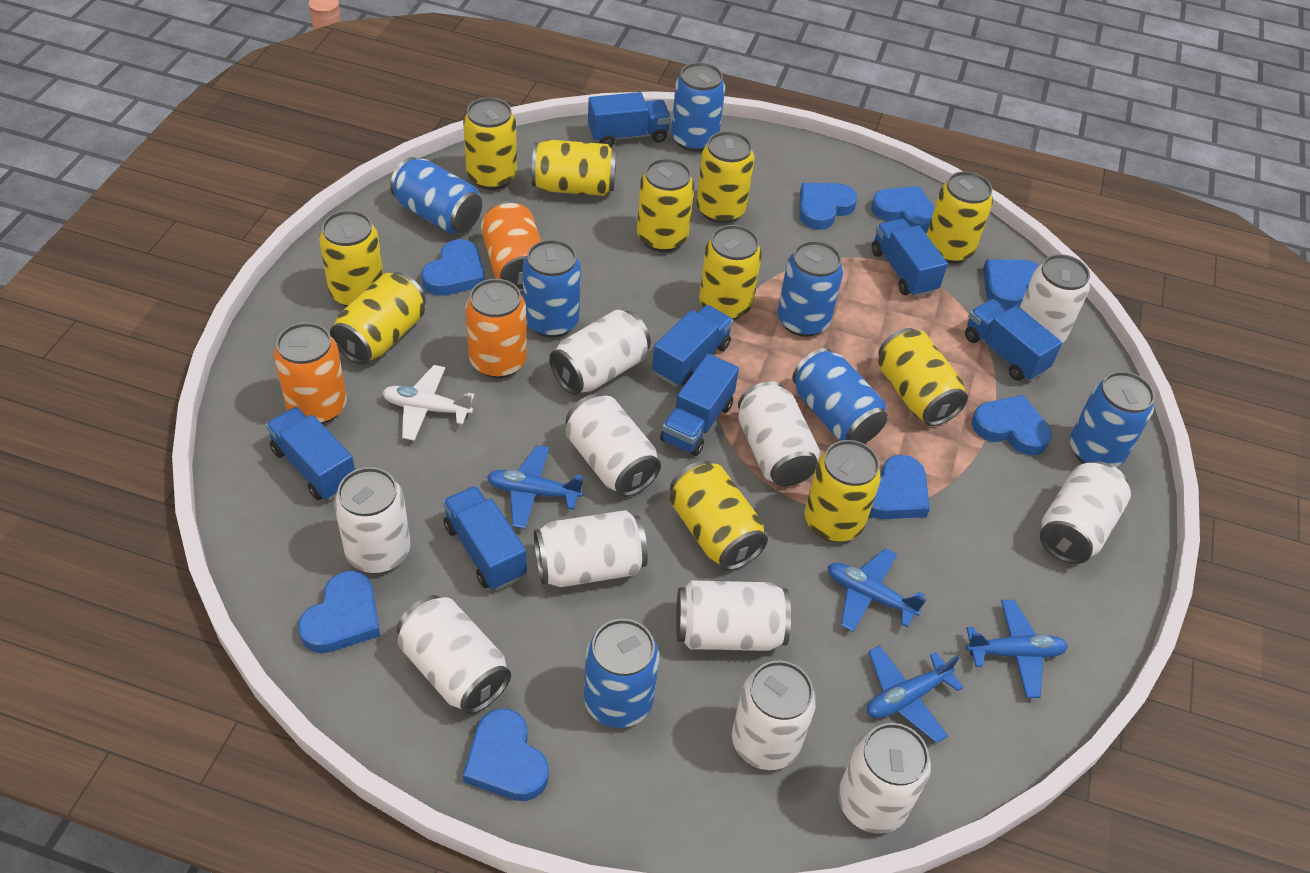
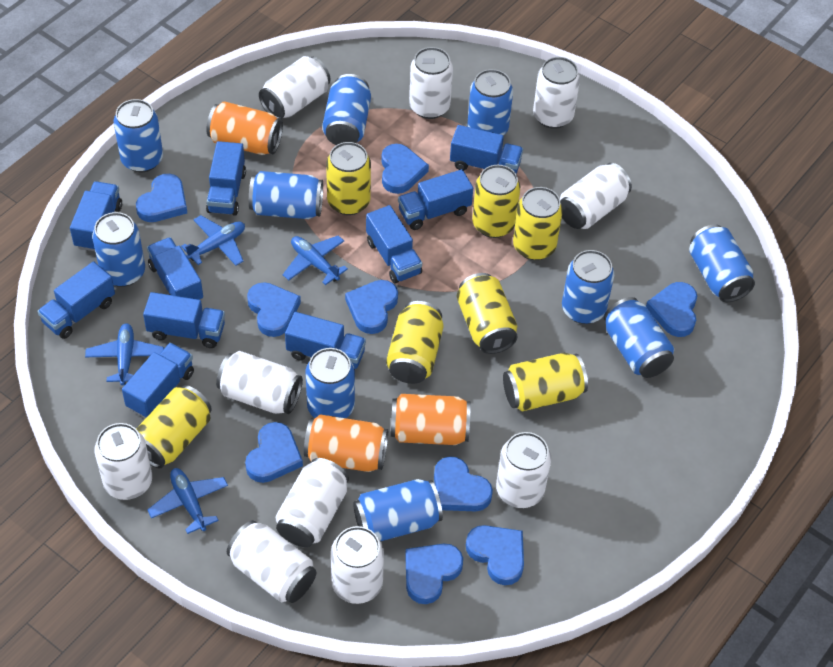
blue can: 7 -> 10
blue heart: 8 -> 9
blue truck: 7 -> 10
white can: 11 -> 10
white plane: 1 -> 0
yellow can: 11 -> 7

